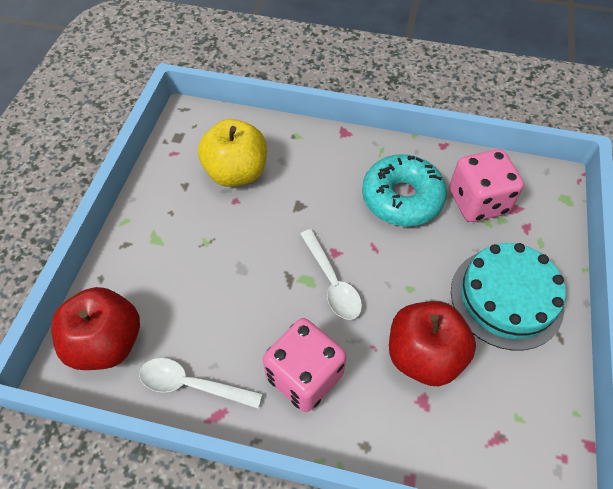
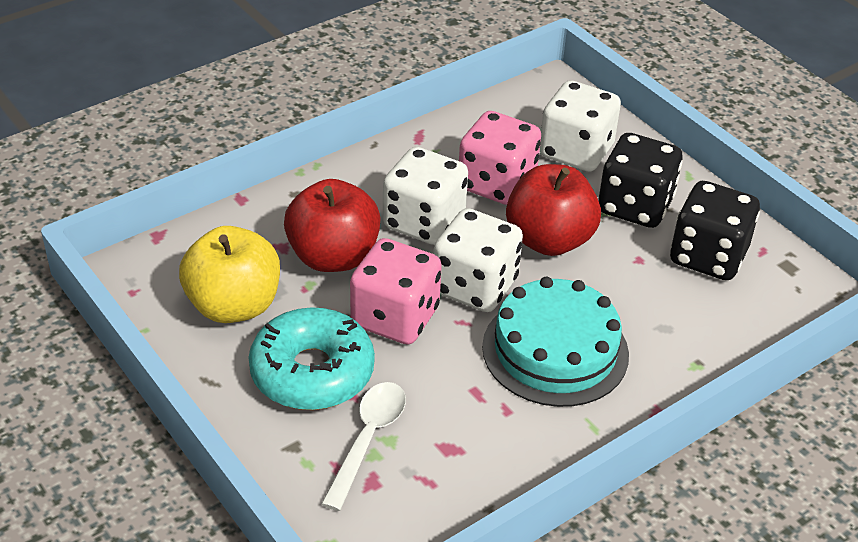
black dice: 0 -> 2
white dice: 0 -> 3
white spoon: 2 -> 1

